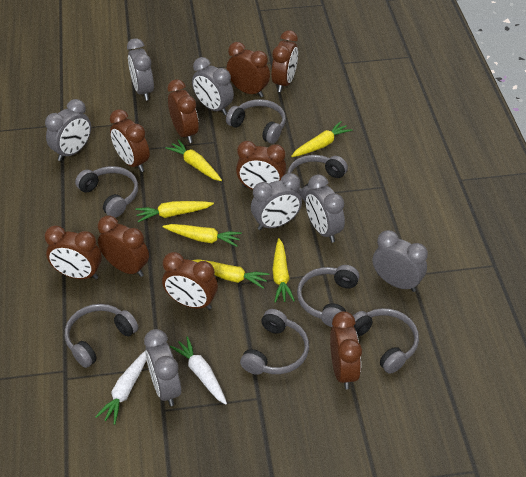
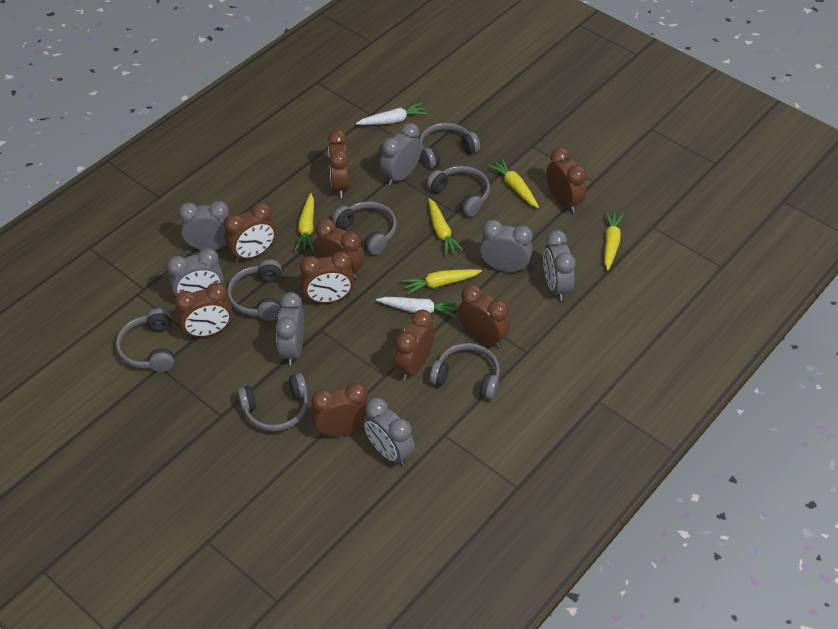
yellow carrot: 6 -> 5

